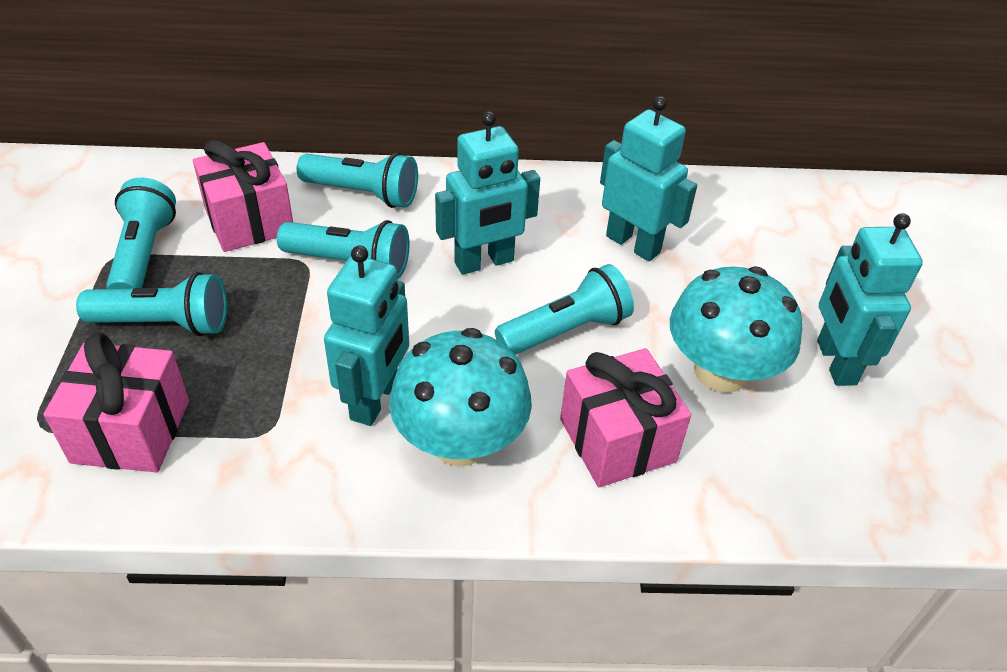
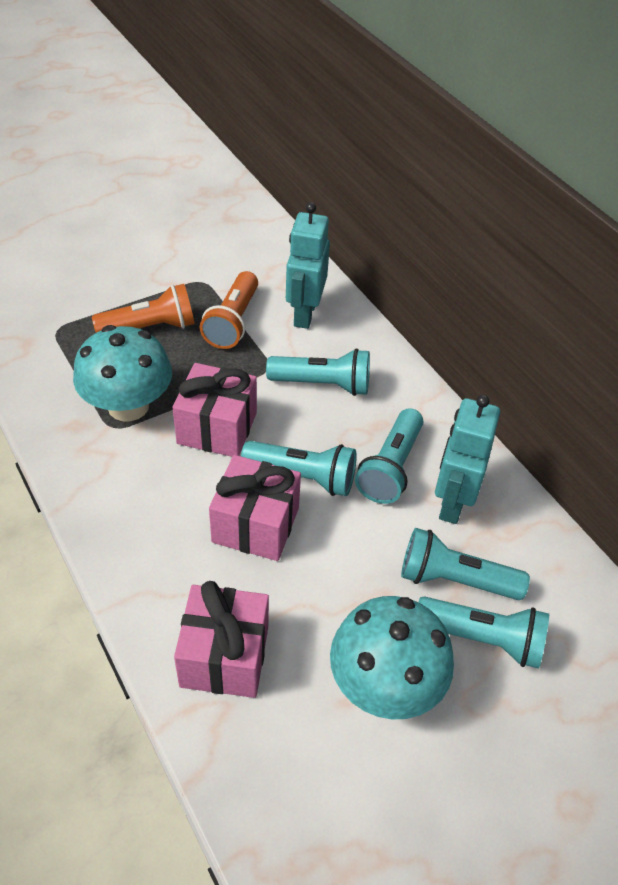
orange flashlight: 0 -> 2
turquoise robot: 4 -> 2

